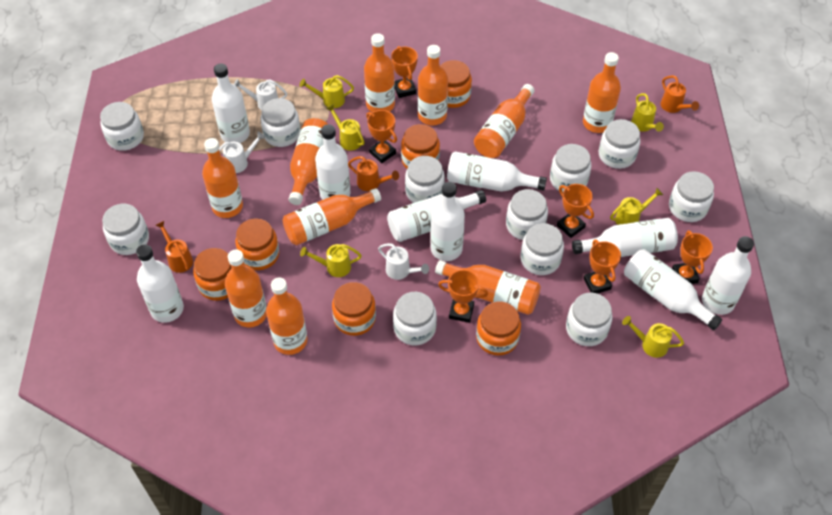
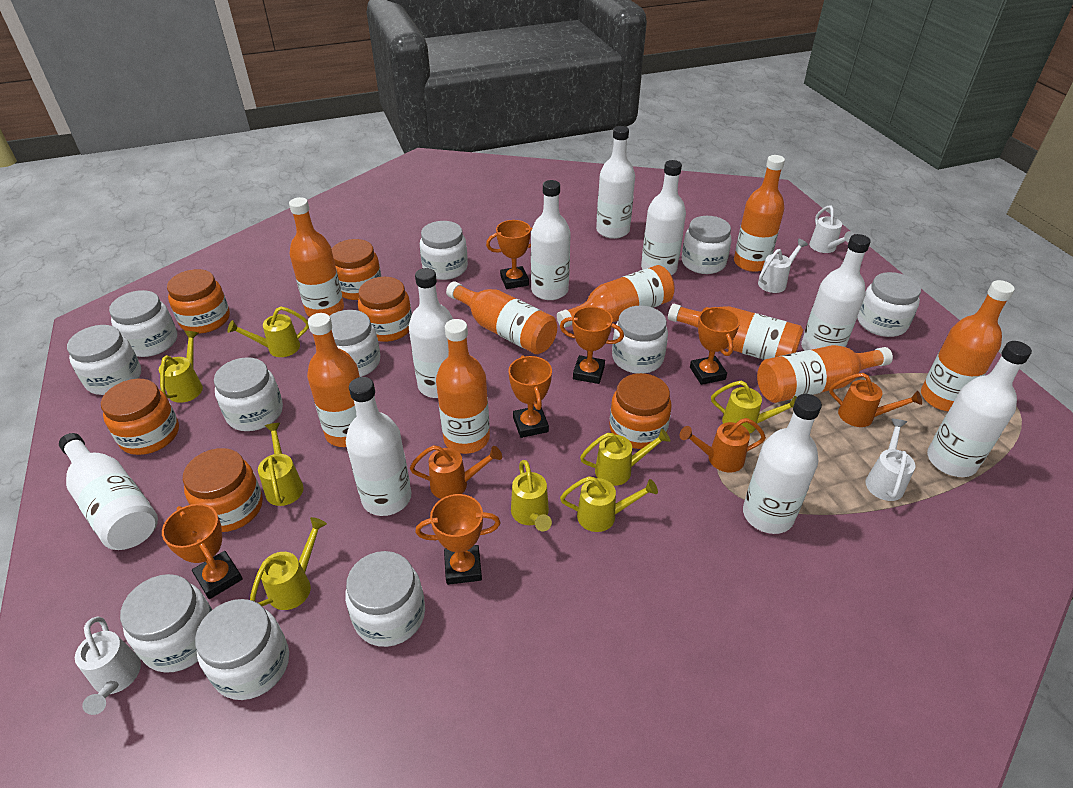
orange bottle: 10 -> 9
white watering can: 3 -> 4
yellow watering can: 6 -> 8

